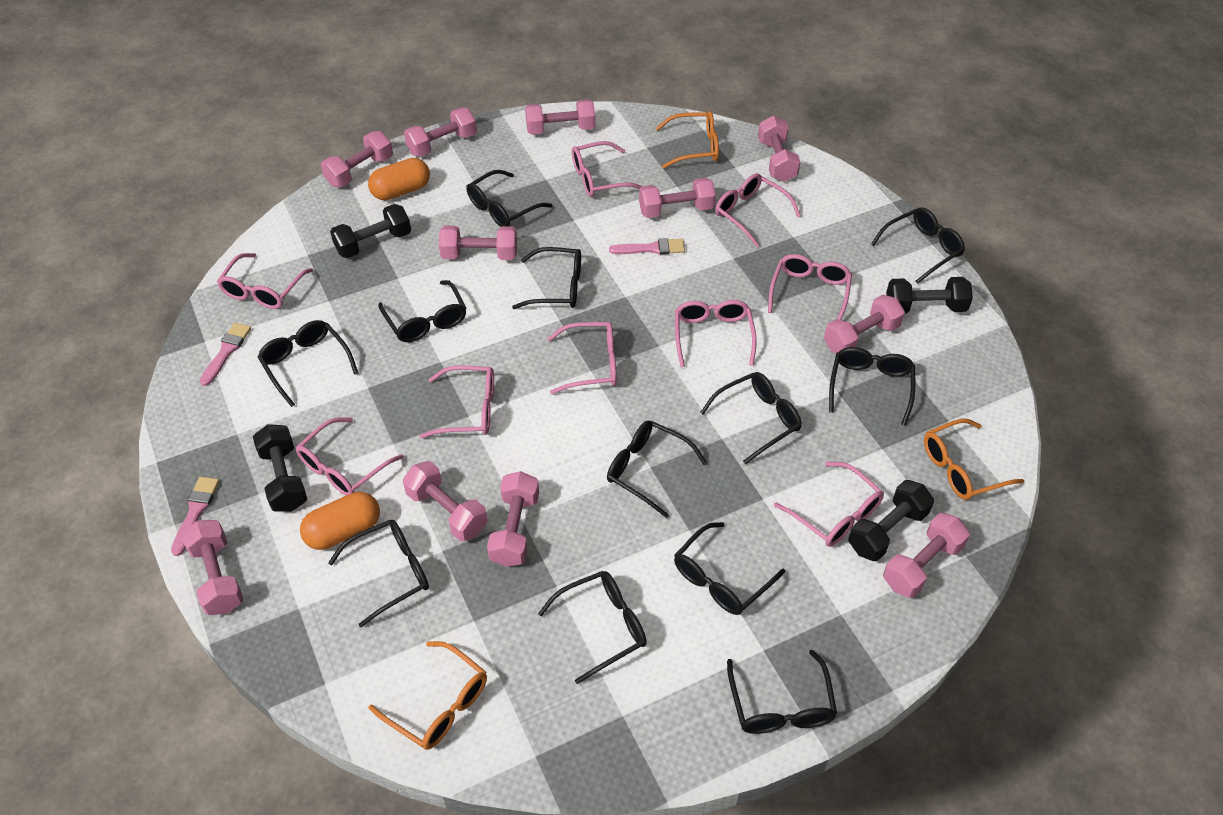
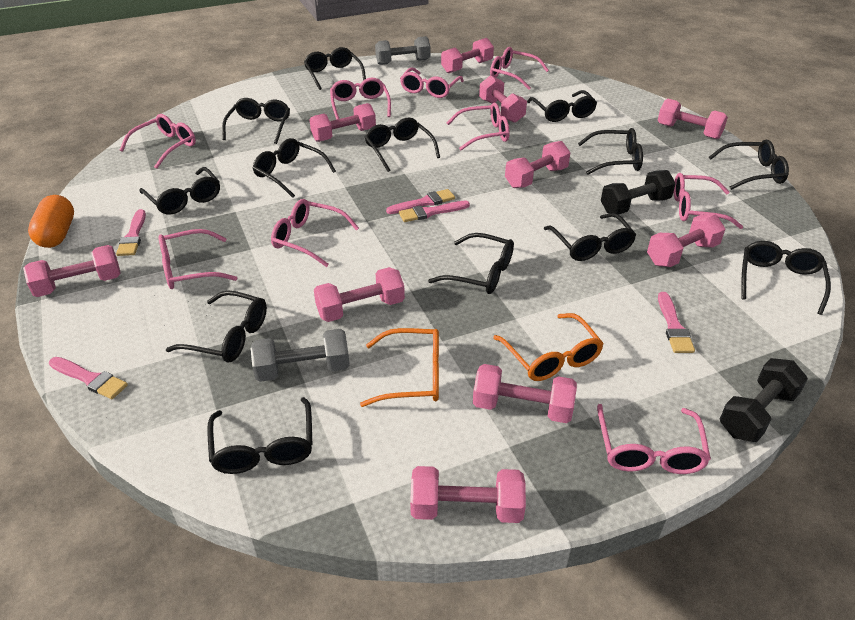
black dumbbell: 4 -> 2
black glasses: 12 -> 13
grey dumbbell: 0 -> 2
orange capsule: 2 -> 1
orange glasses: 3 -> 2
pink brush: 3 -> 5
pink dumbbell: 11 -> 10

